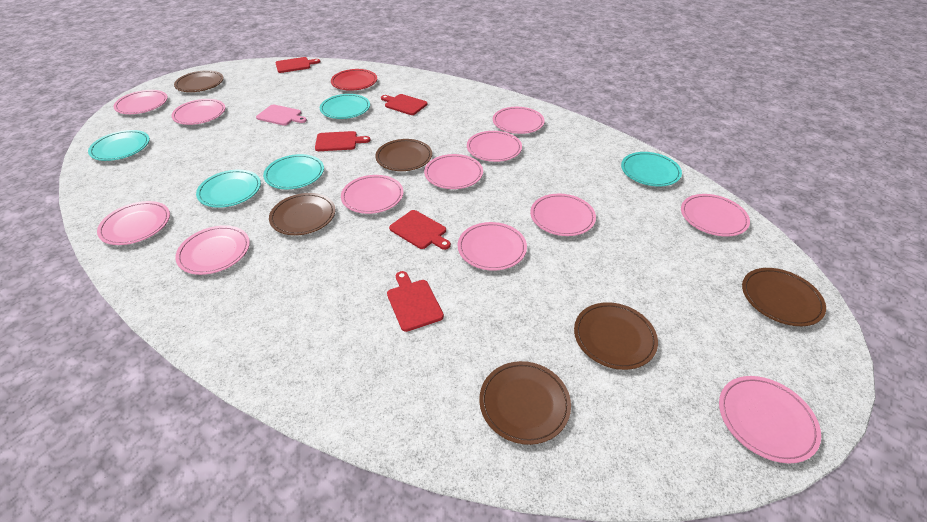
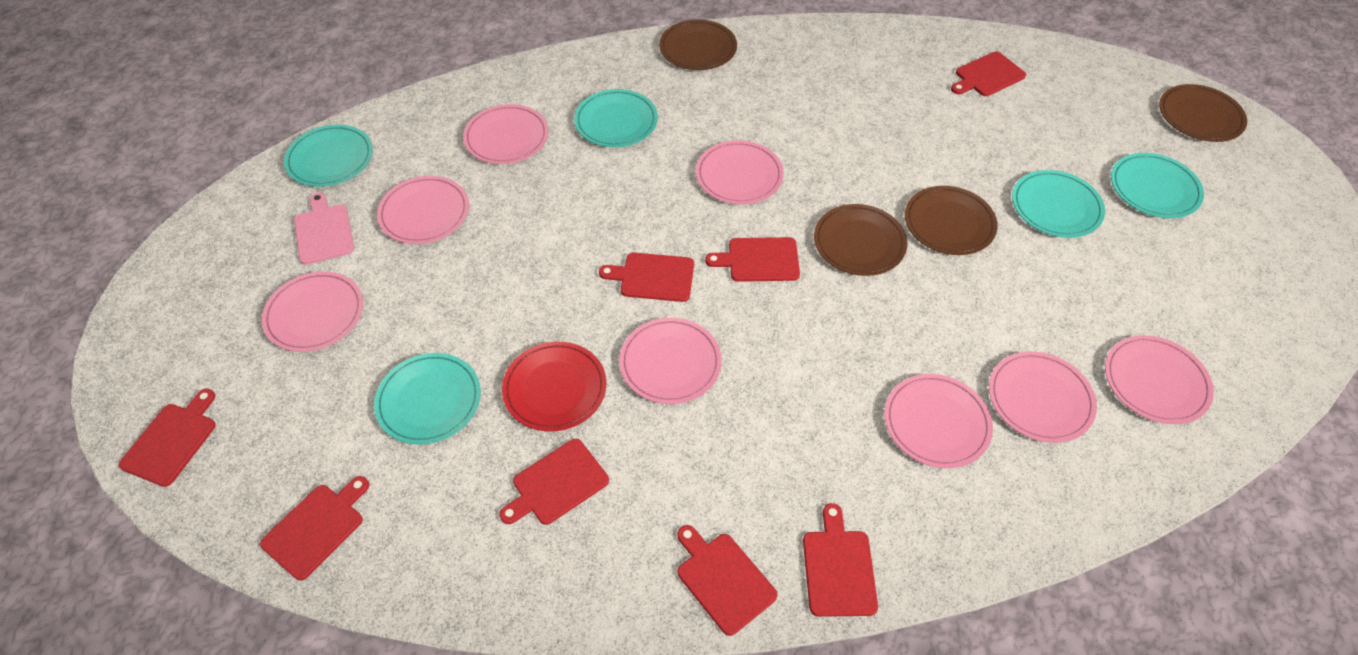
brown plate: 6 -> 4
pink plate: 12 -> 8
red cutting board: 5 -> 8

